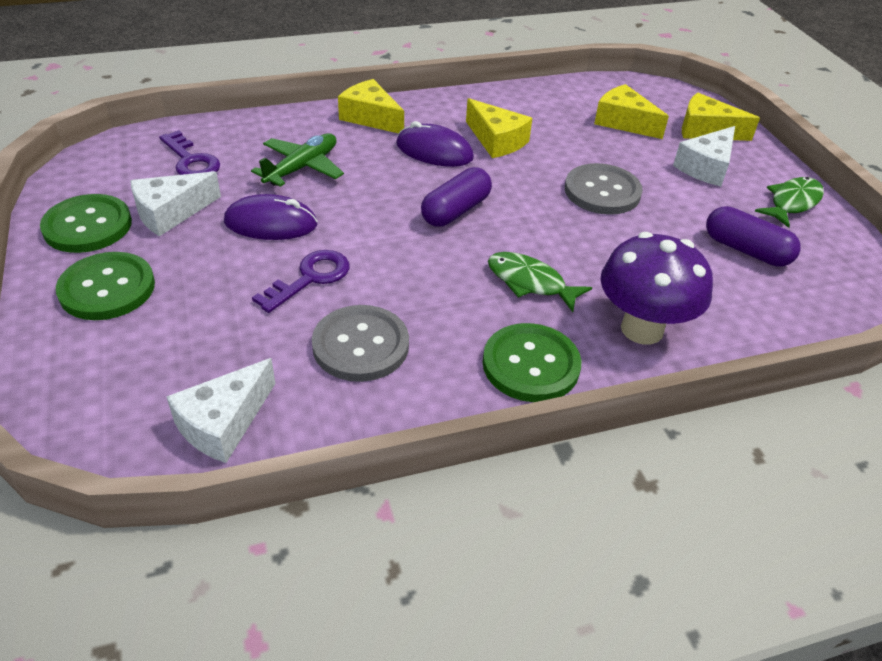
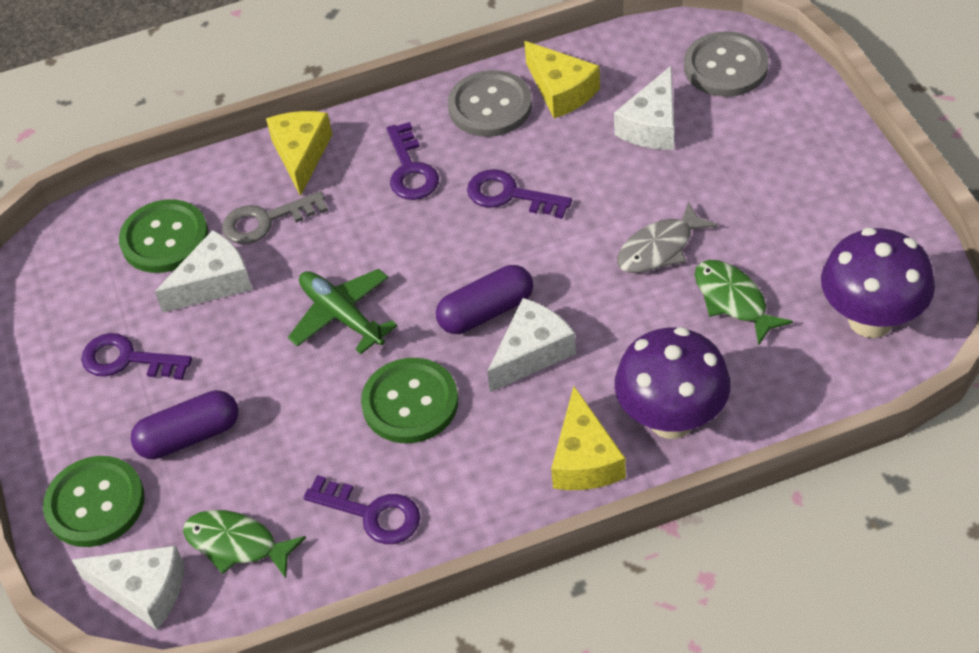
grey fish: 0 -> 1
grey key: 0 -> 1
purple key: 2 -> 4
purple mouse: 2 -> 0
purple mushroom: 1 -> 2
white cheese: 3 -> 4
yellow cheese: 4 -> 3

